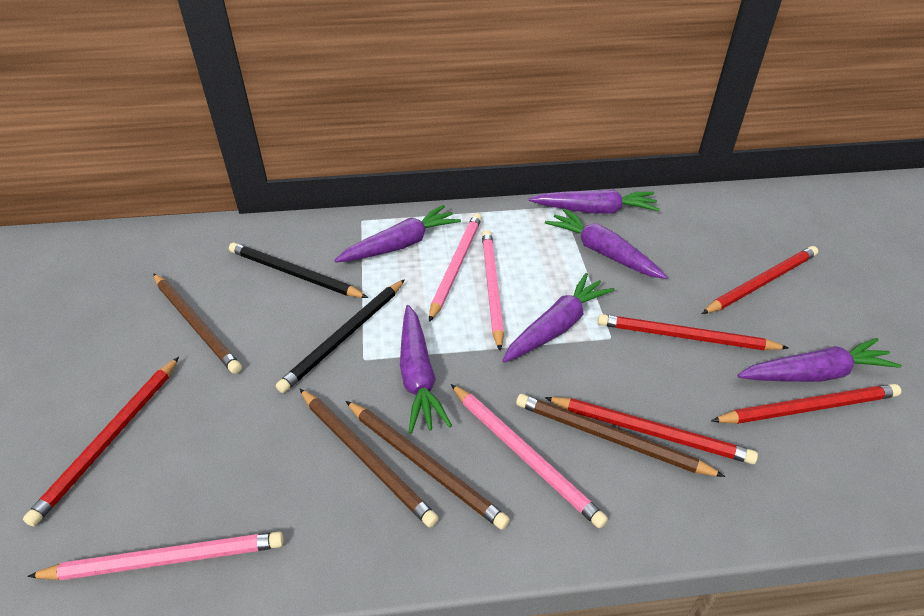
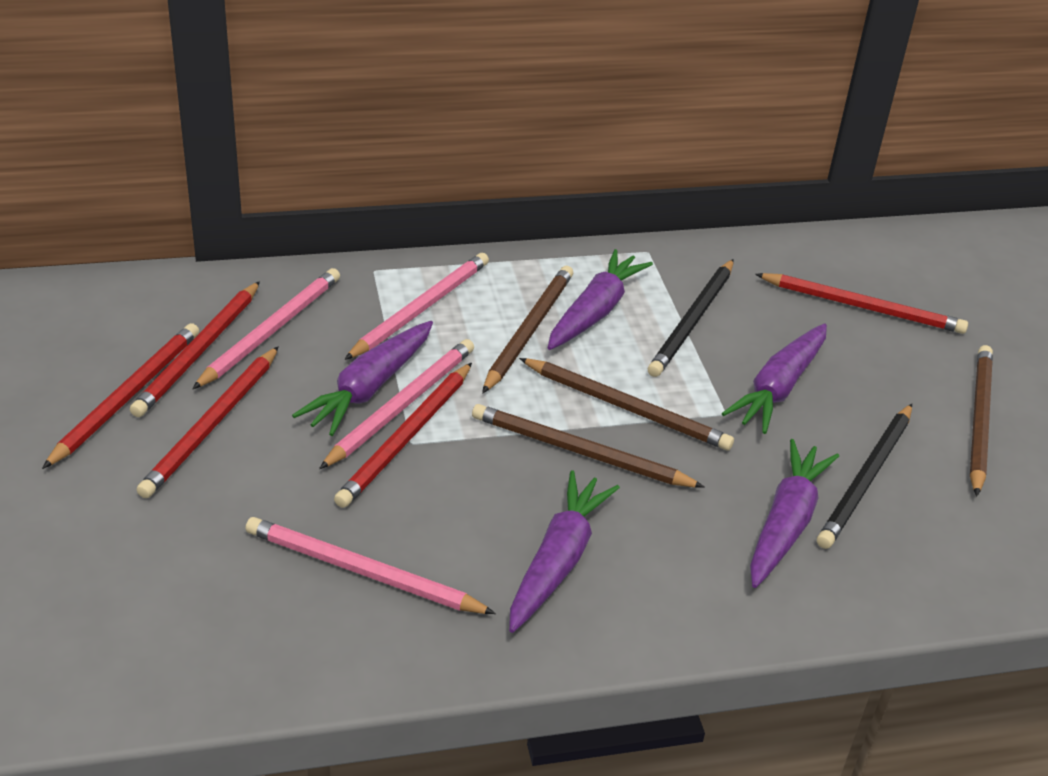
purple carrot: 6 -> 5

